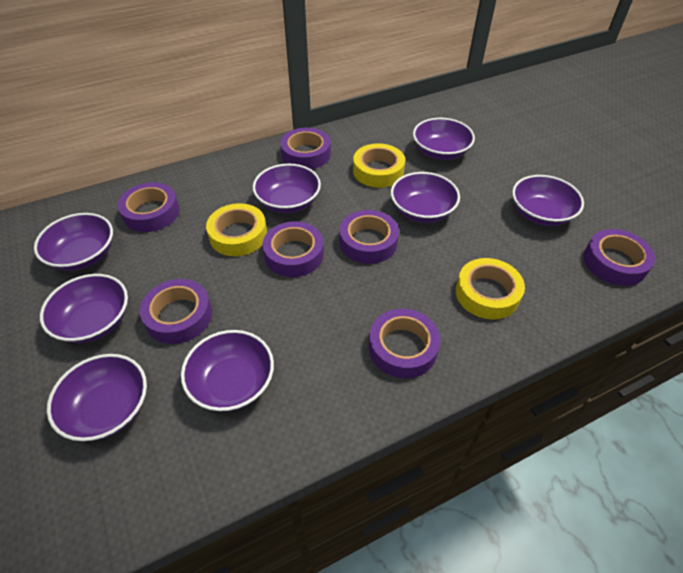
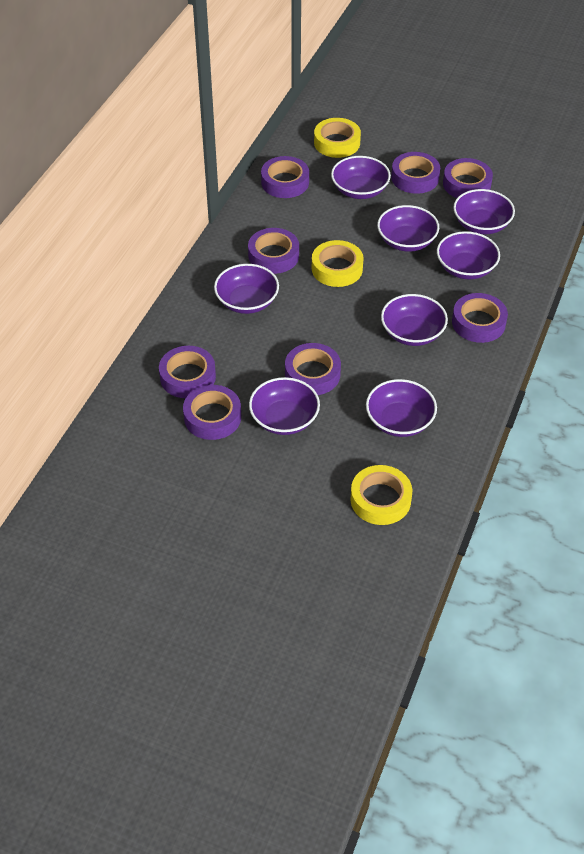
purple tape: 7 -> 8

